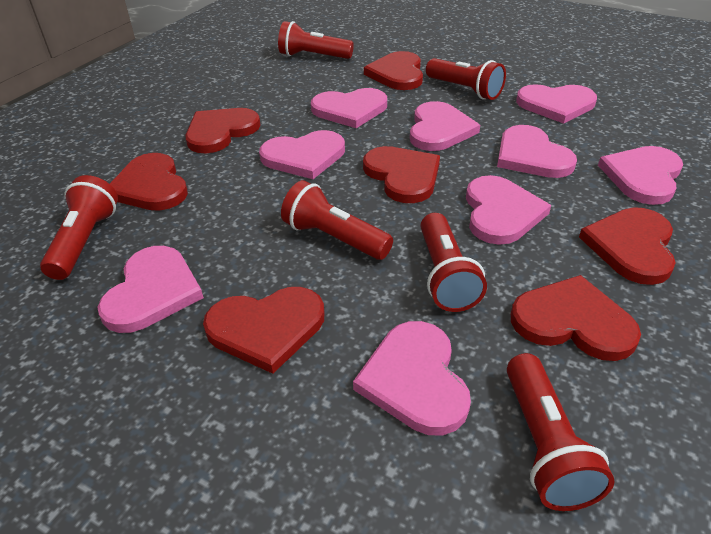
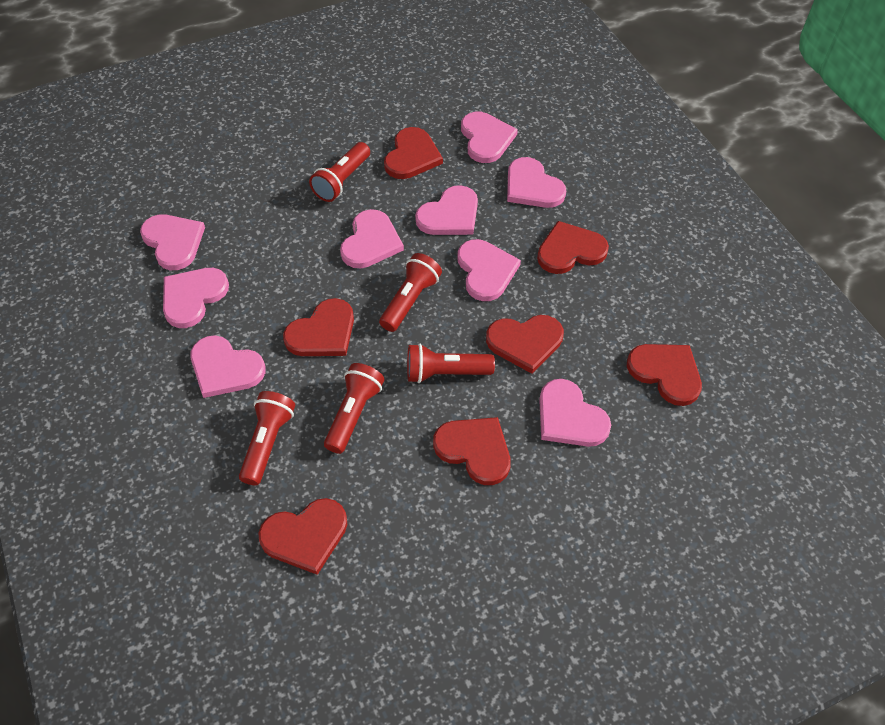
red flashlight: 6 -> 5

